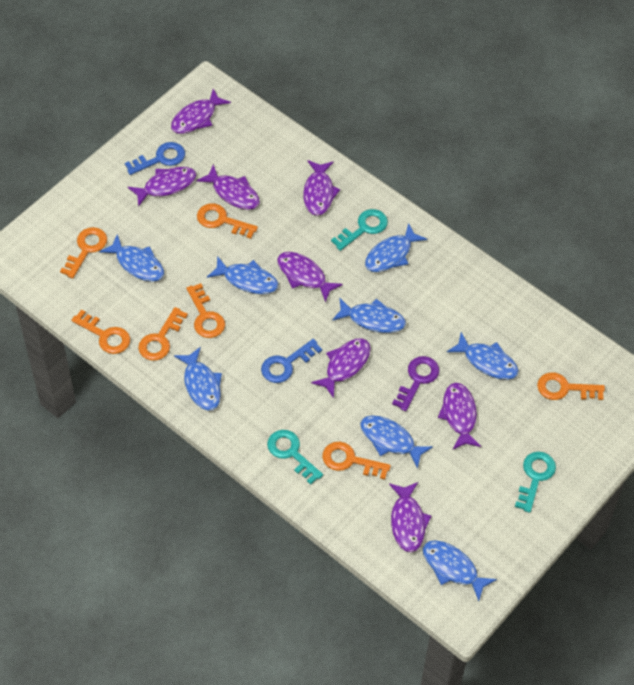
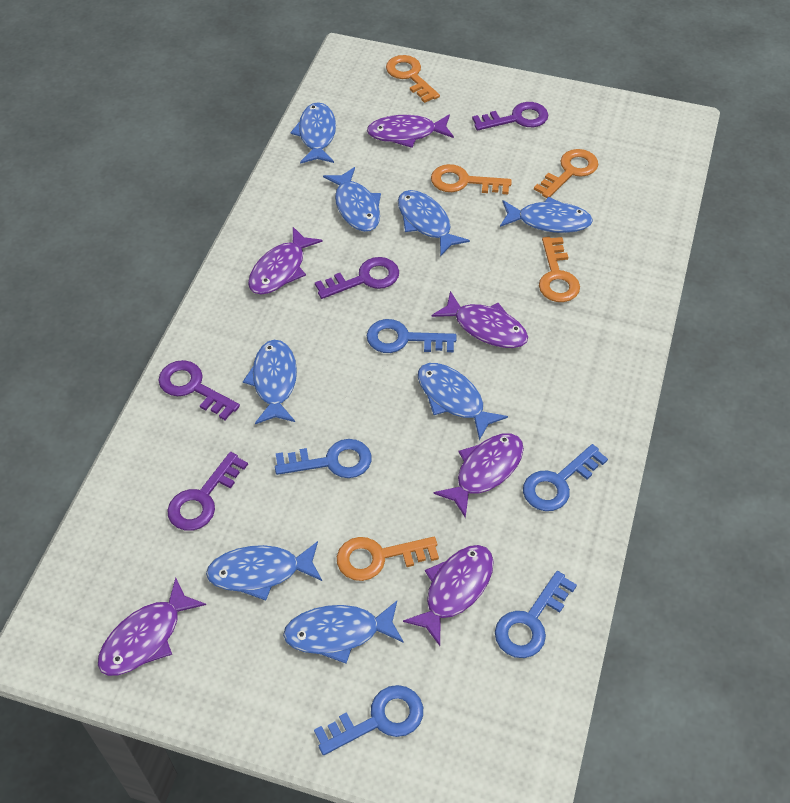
blue key: 2 -> 5
orange key: 7 -> 5
purple fish: 8 -> 6
purple key: 1 -> 4
turquoise key: 3 -> 0

